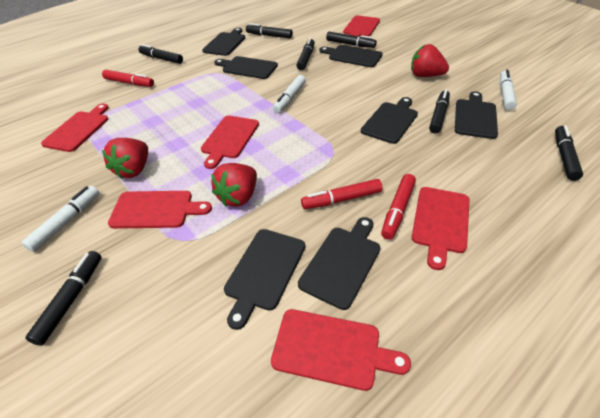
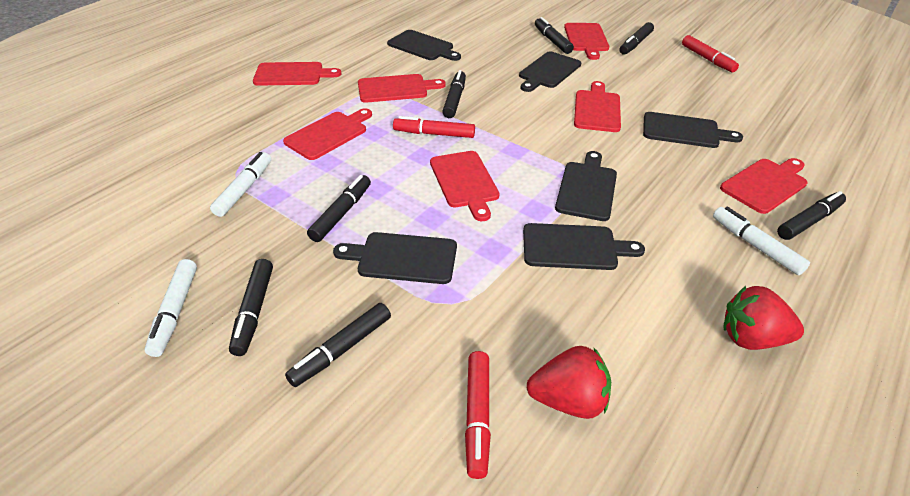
black cutting board: 7 -> 6
red cutting board: 6 -> 7
red strawberry: 3 -> 2

